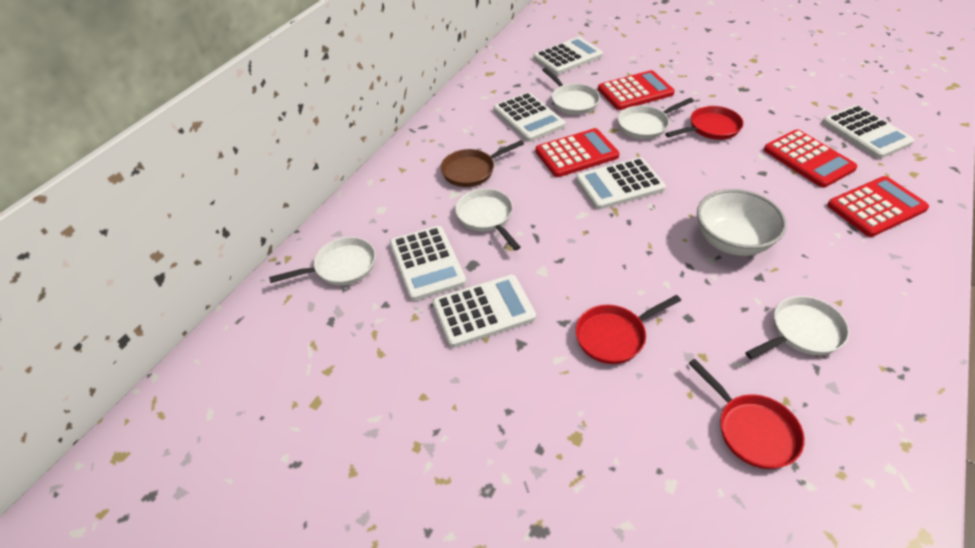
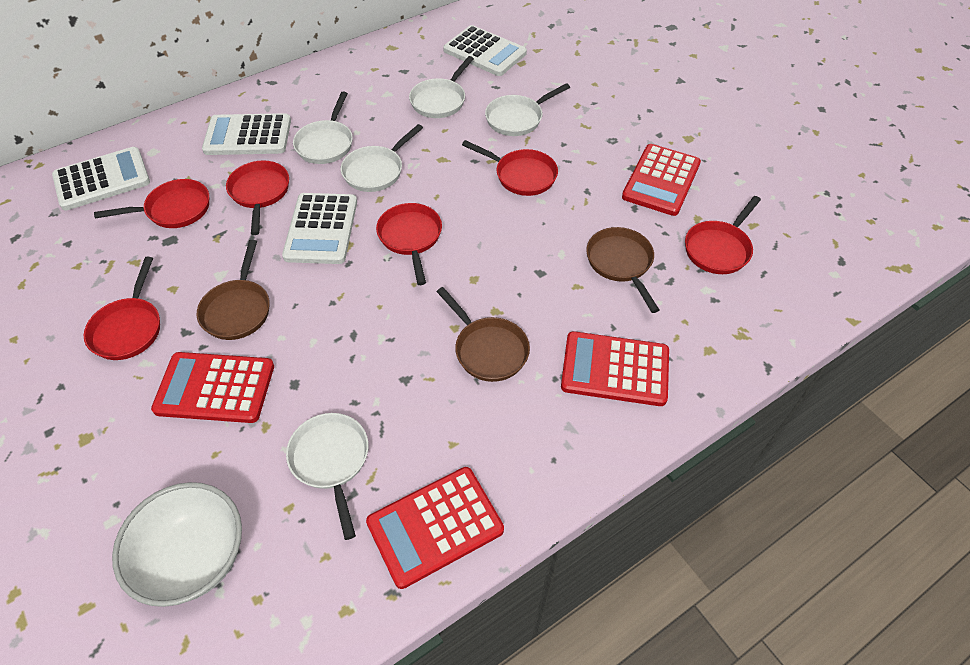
brown pan: 1 -> 3
red pan: 3 -> 6
white calculator: 6 -> 4

